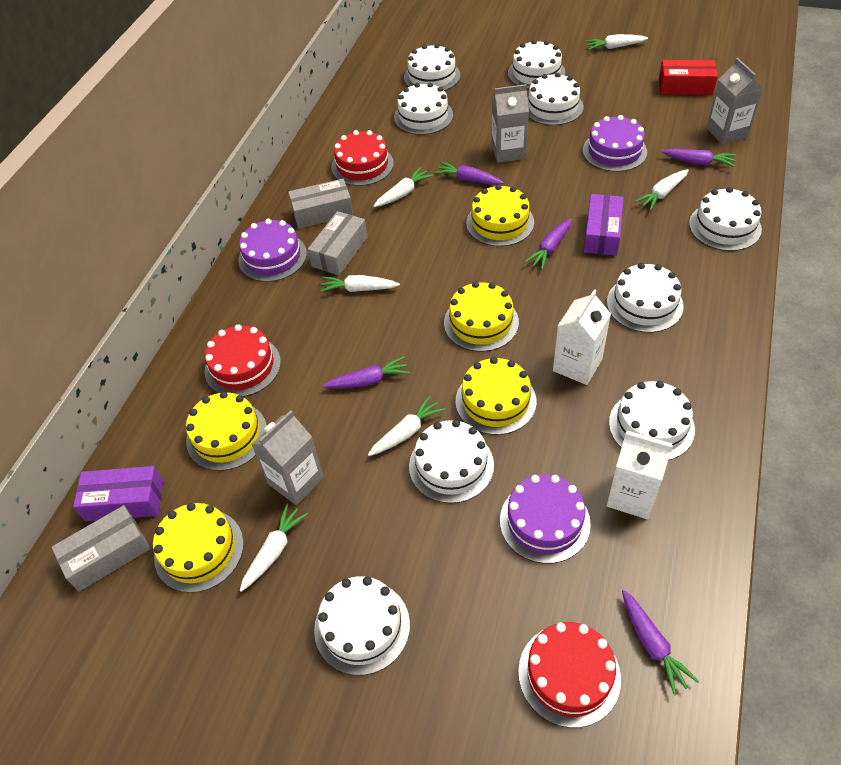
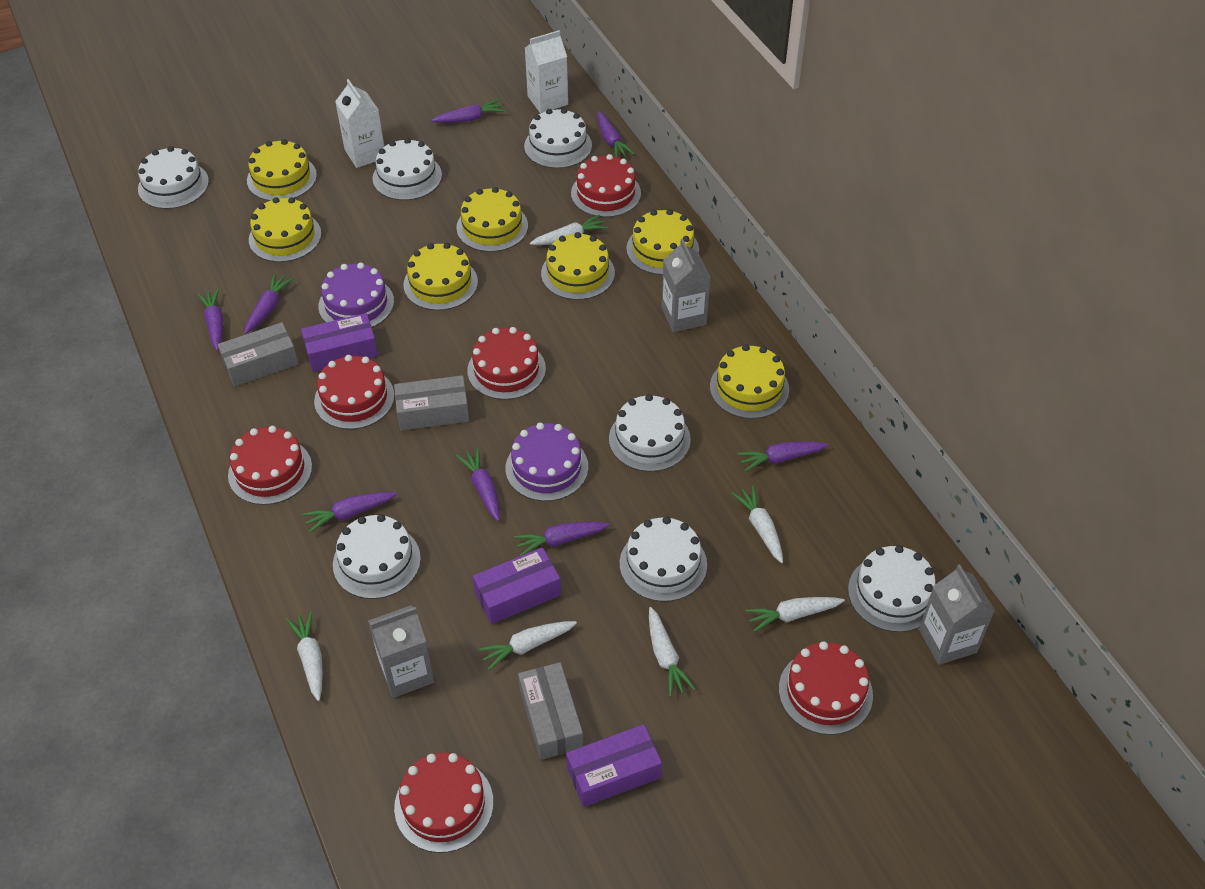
purple box: 2 -> 3
purple cake: 3 -> 2
purple carrot: 5 -> 8
red box: 1 -> 0
red cake: 3 -> 6
white cake: 9 -> 7
yellow cake: 5 -> 7

